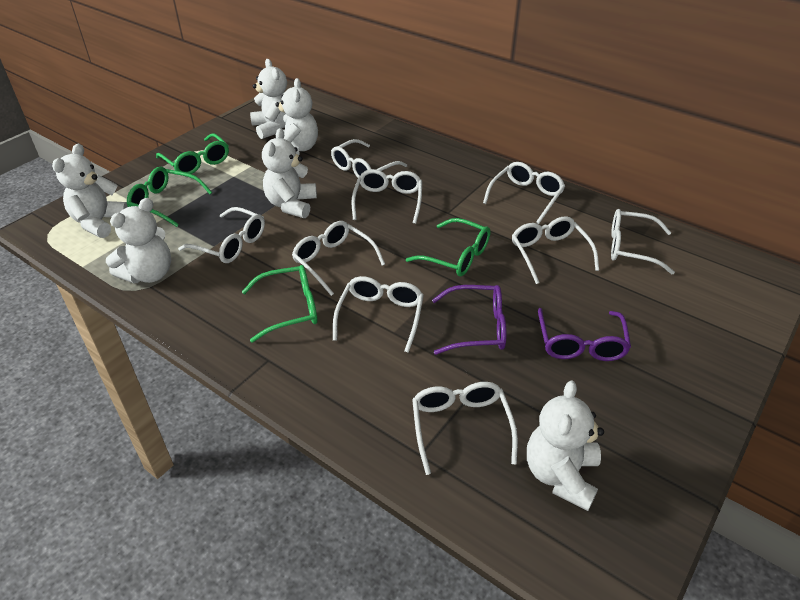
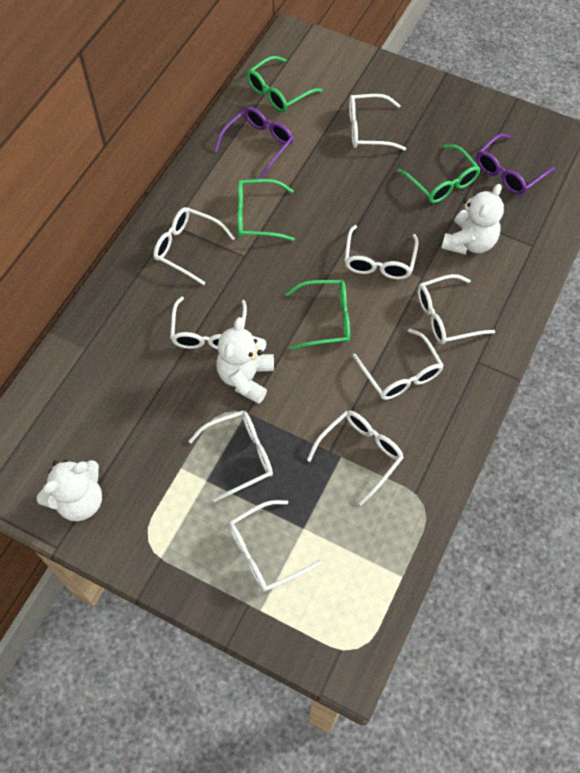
white teddy bear: 6 -> 3

